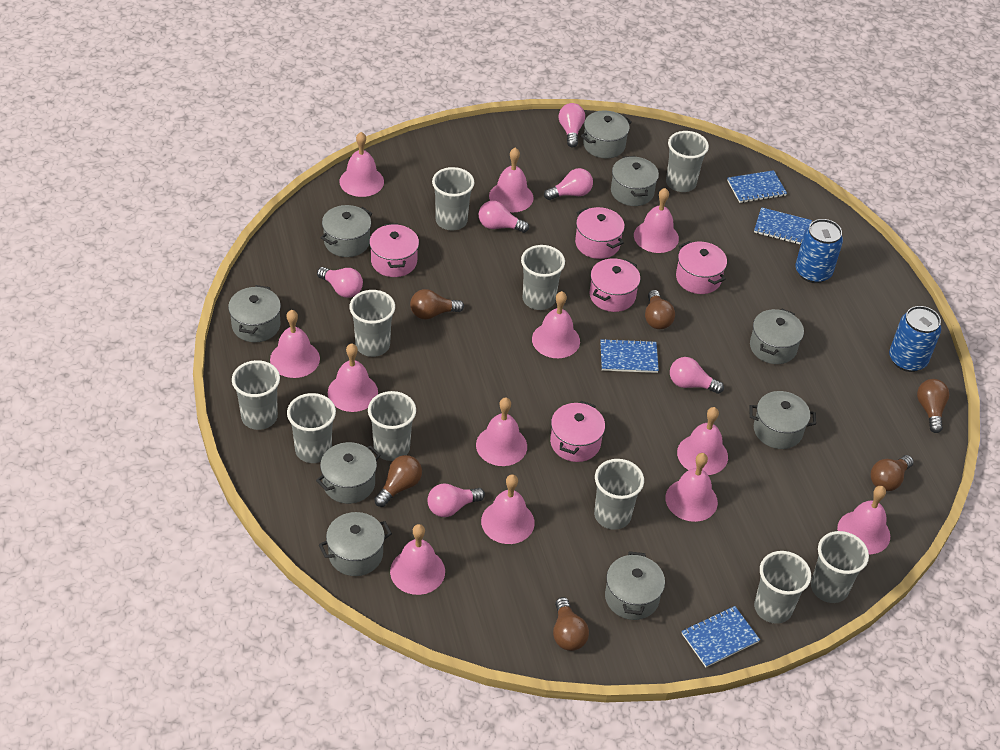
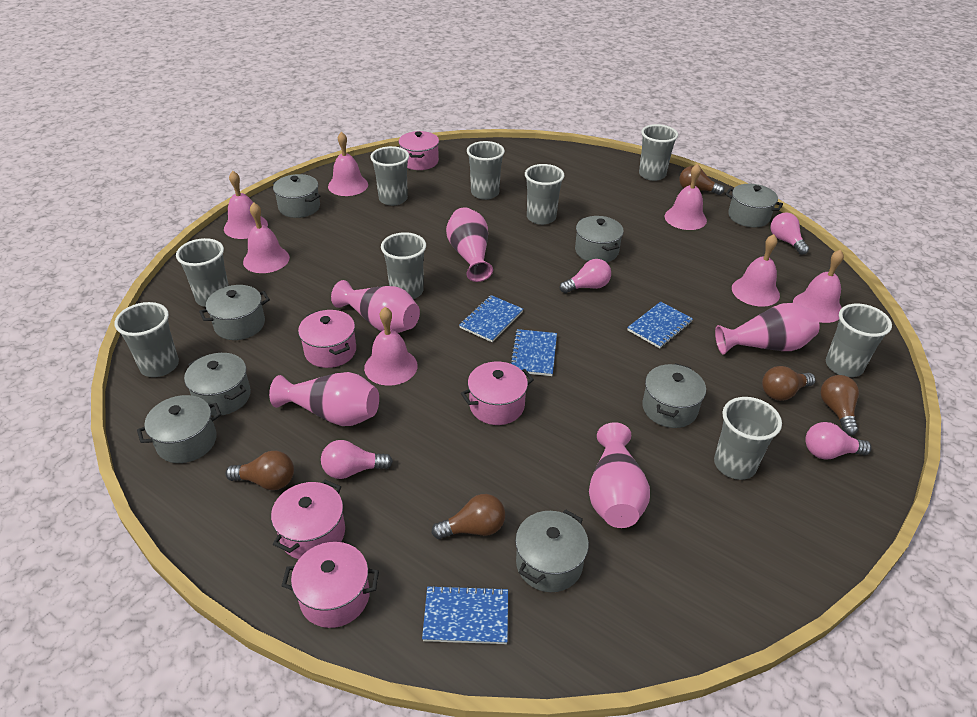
blue can: 2 -> 0
brown light bulb: 6 -> 5
grey cup: 10 -> 9
grey pot: 9 -> 8
pink bell: 12 -> 7
pink light bulb: 6 -> 4
pink vase: 0 -> 5

